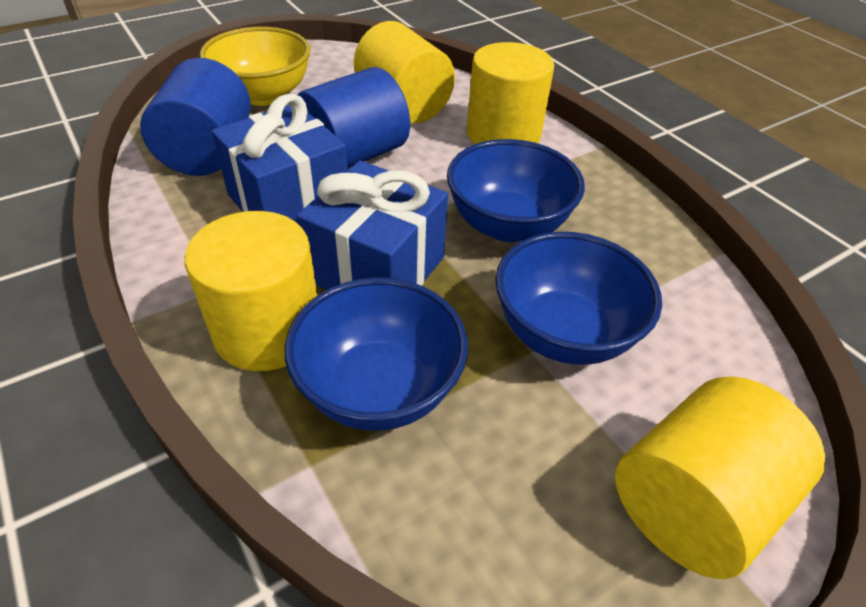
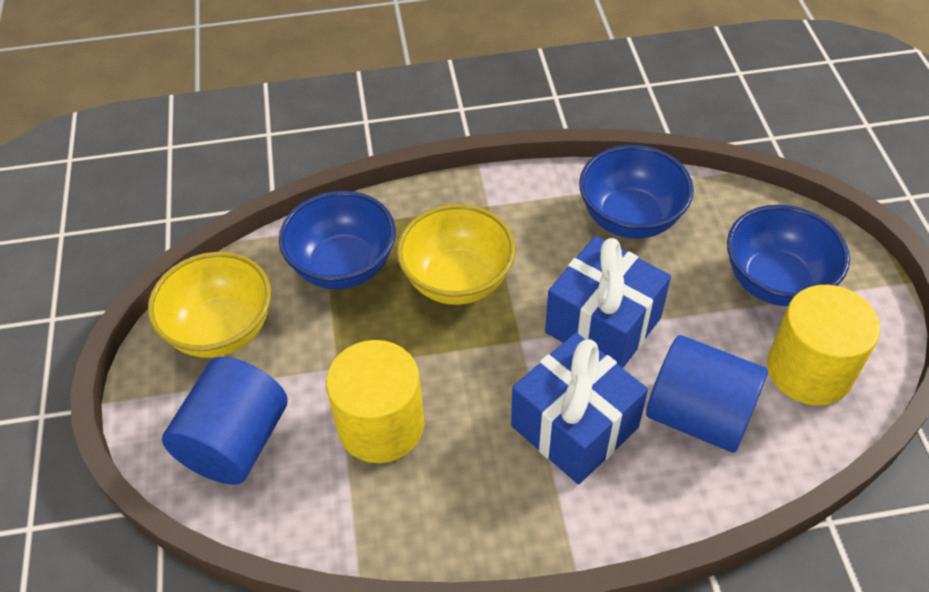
yellow bowl: 1 -> 2
yellow cylinder: 4 -> 2

